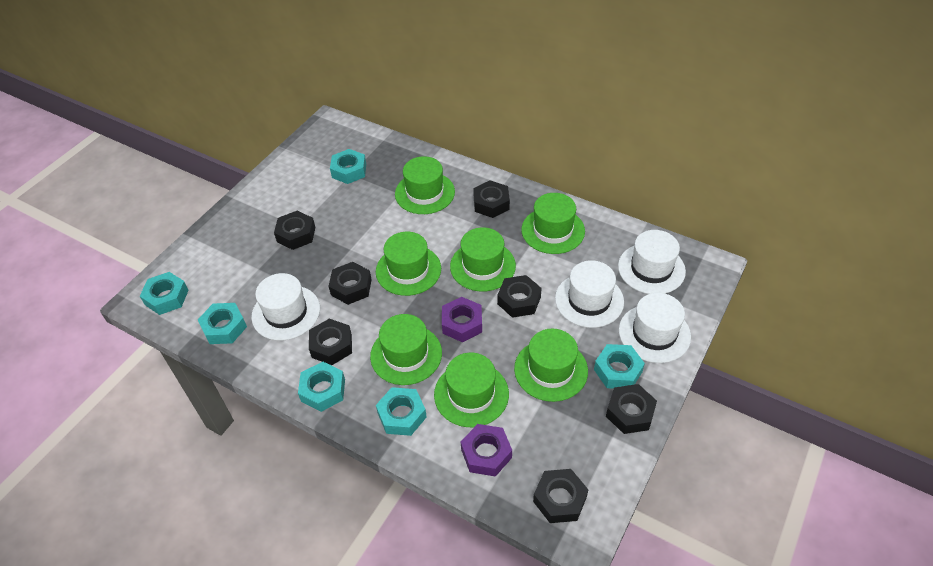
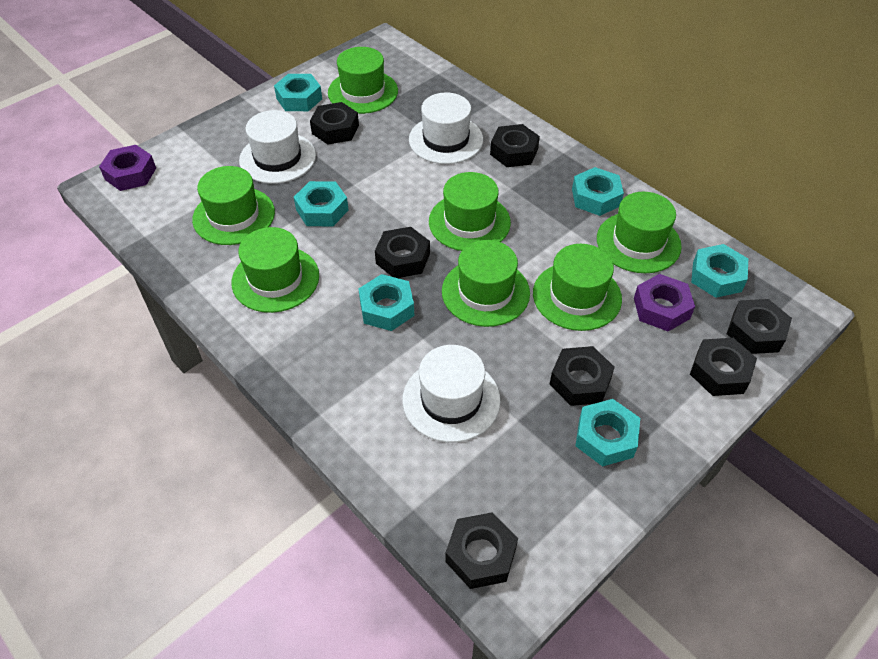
white hat: 4 -> 3

